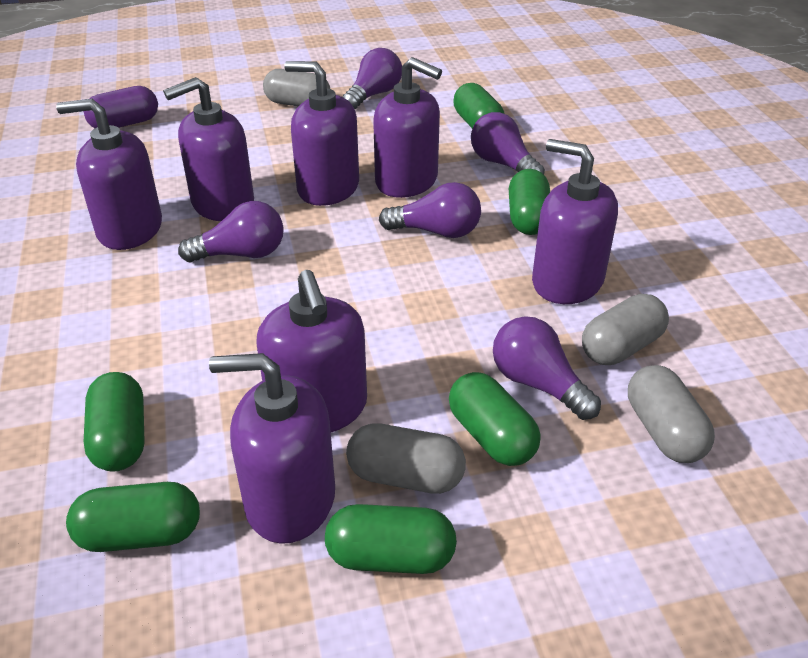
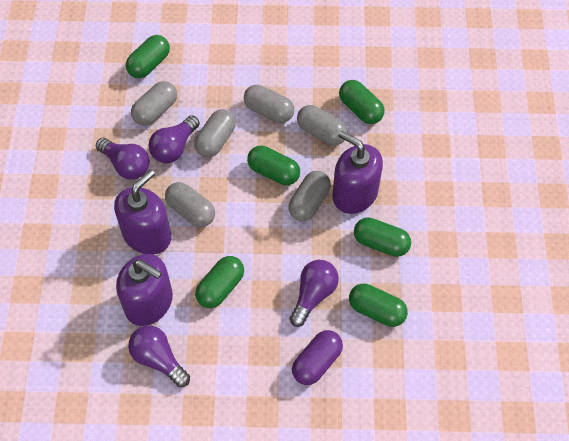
grey capsule: 4 -> 6
purple light bulb: 5 -> 4
purple soap dispenser: 7 -> 3

